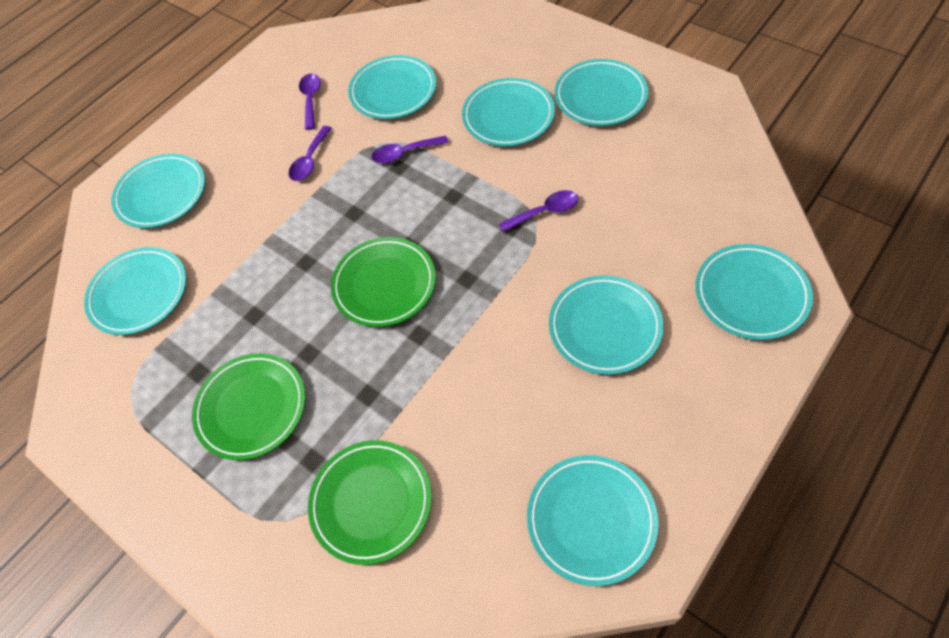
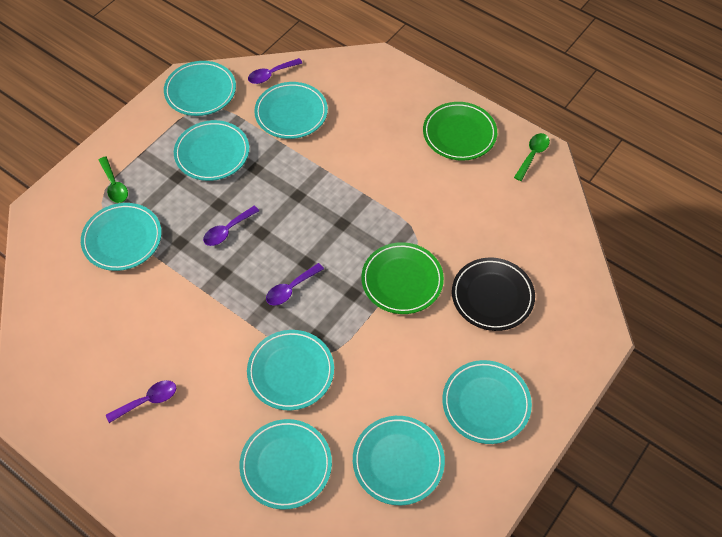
black plate: 0 -> 1
green plate: 3 -> 2
green spoon: 0 -> 2

